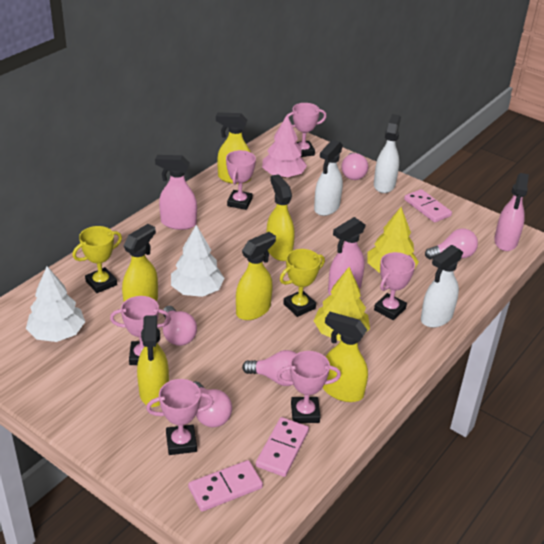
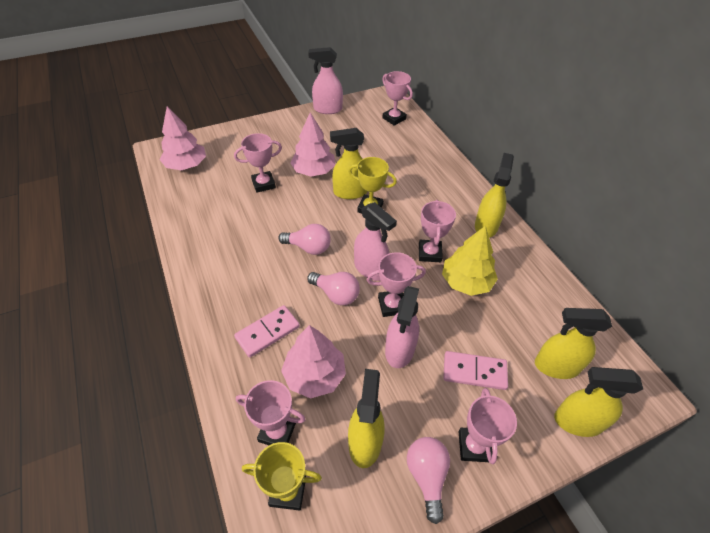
pink domino: 3 -> 2
pink light bulb: 5 -> 3
pink tree: 1 -> 3
white spray bottle: 3 -> 0
white tree: 2 -> 0
yellow spray bottle: 6 -> 5
yellow tree: 2 -> 1

